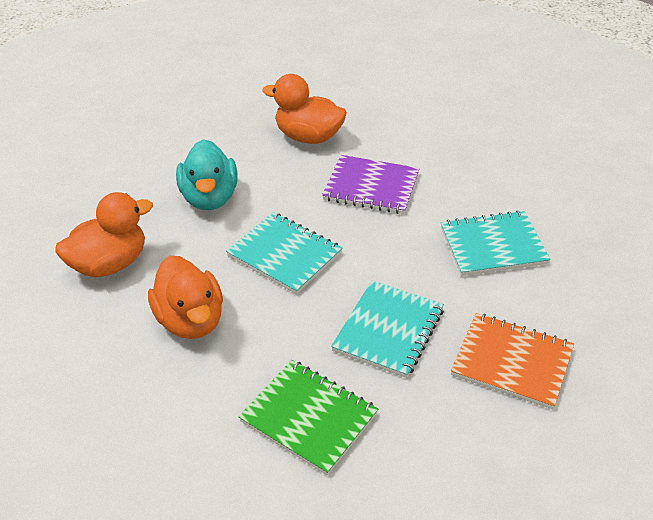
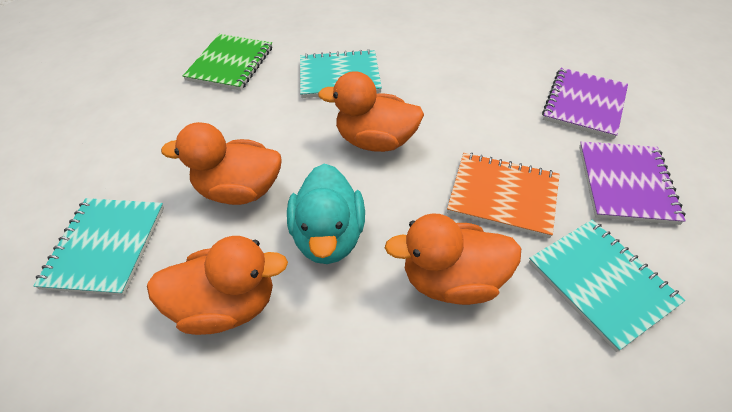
orange duck: 3 -> 4
purple notebook: 1 -> 2

